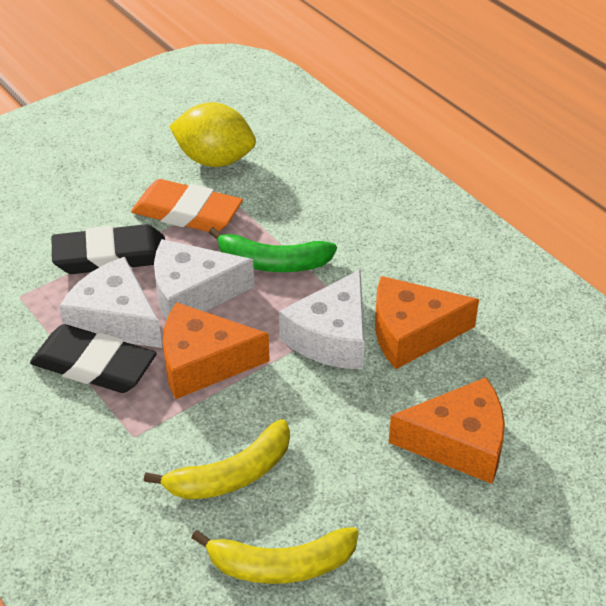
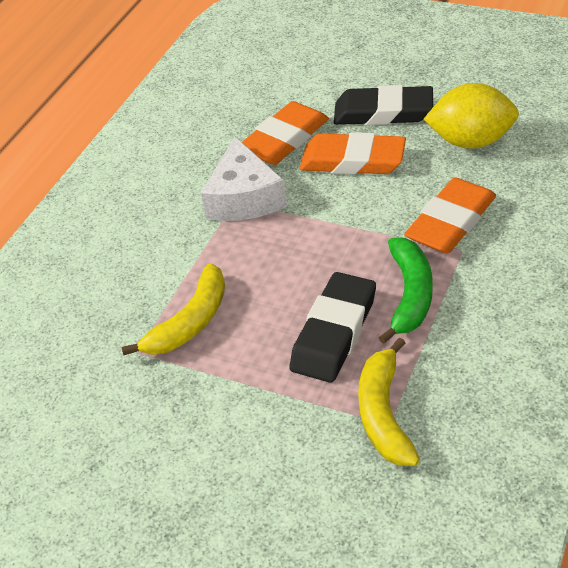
orange cheese: 3 -> 0
orange eraser: 1 -> 3
white cheese: 3 -> 1

